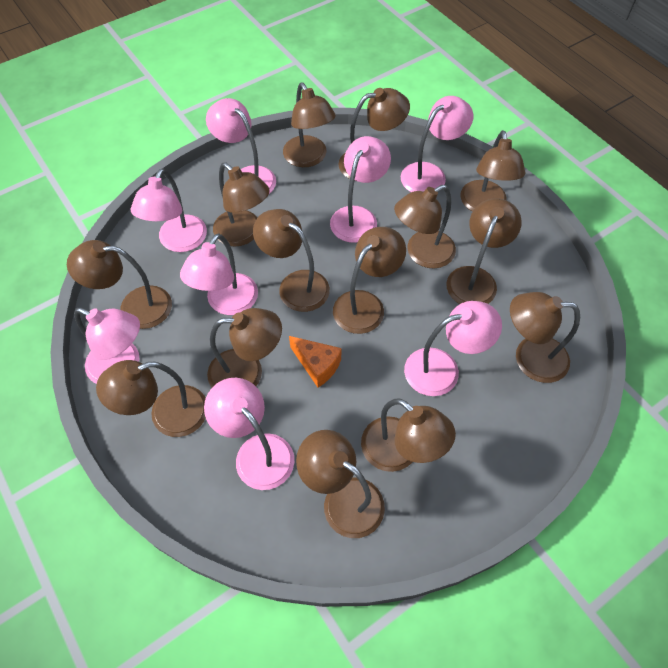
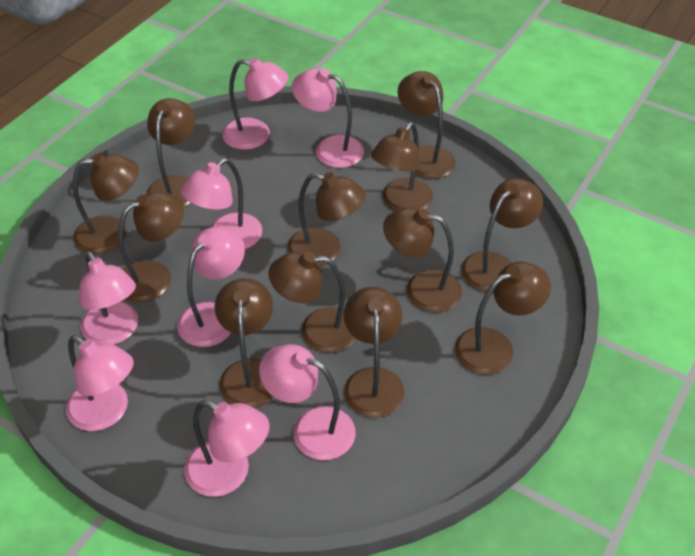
brown lamp: 14 -> 12
orange cheese: 1 -> 0

